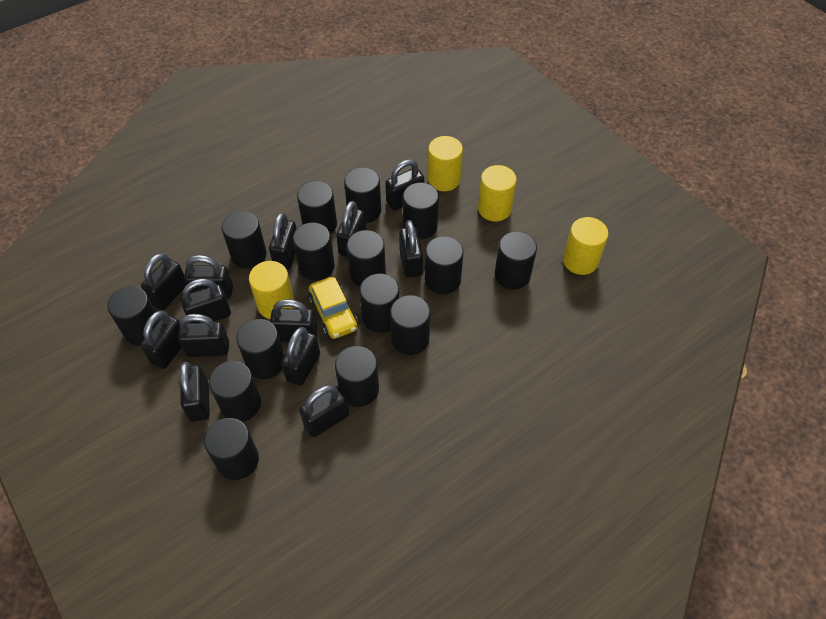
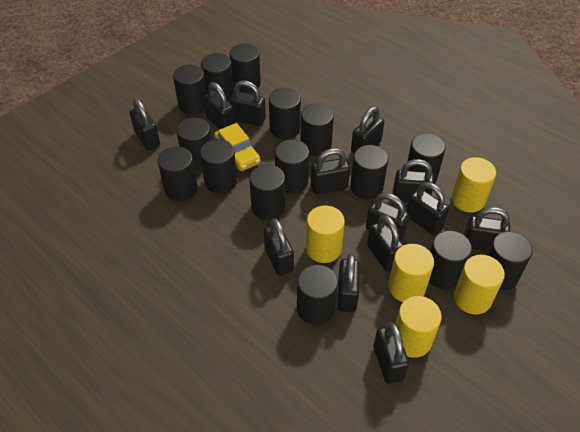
yellow cylinder: 4 -> 5

